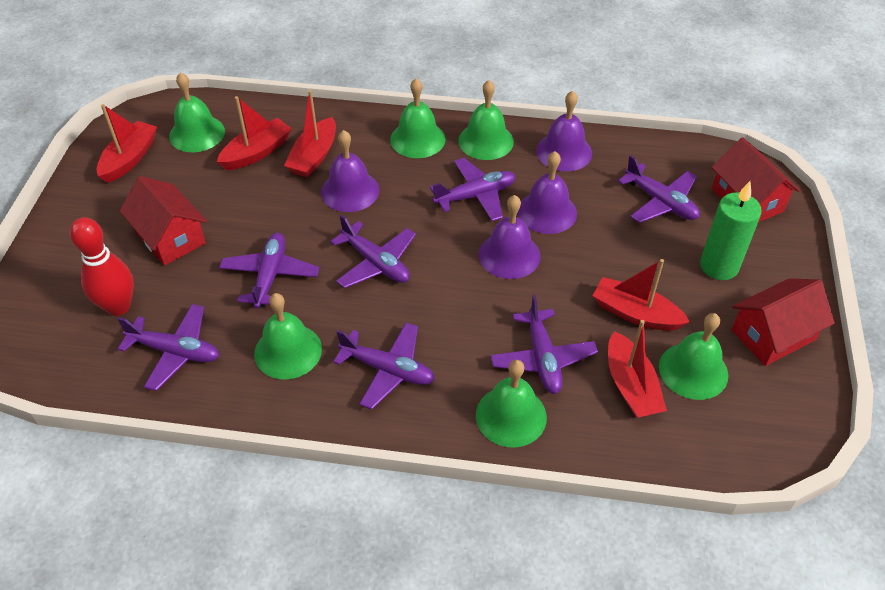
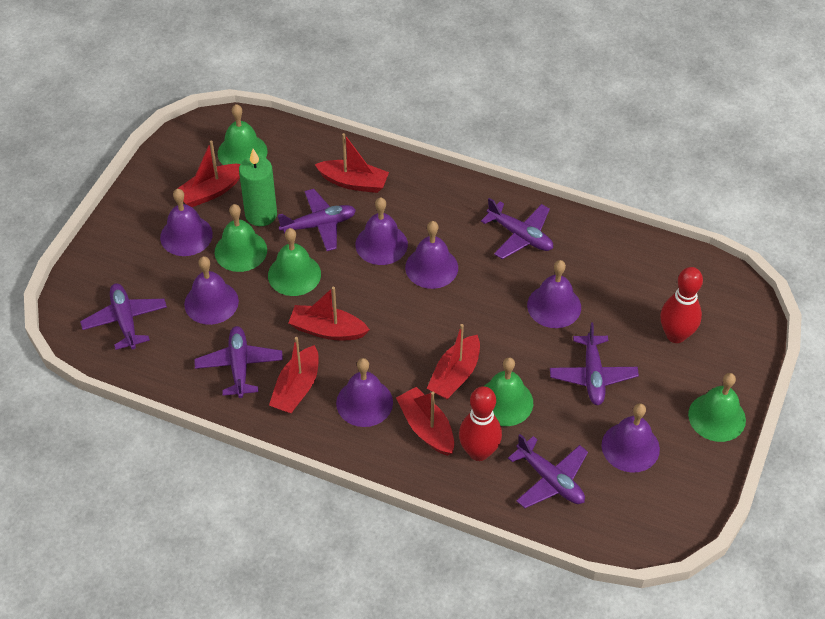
green bell: 6 -> 5
purple bell: 4 -> 7
purple plane: 7 -> 6
red boat: 5 -> 6
red bowling pin: 1 -> 2
red house: 3 -> 0

